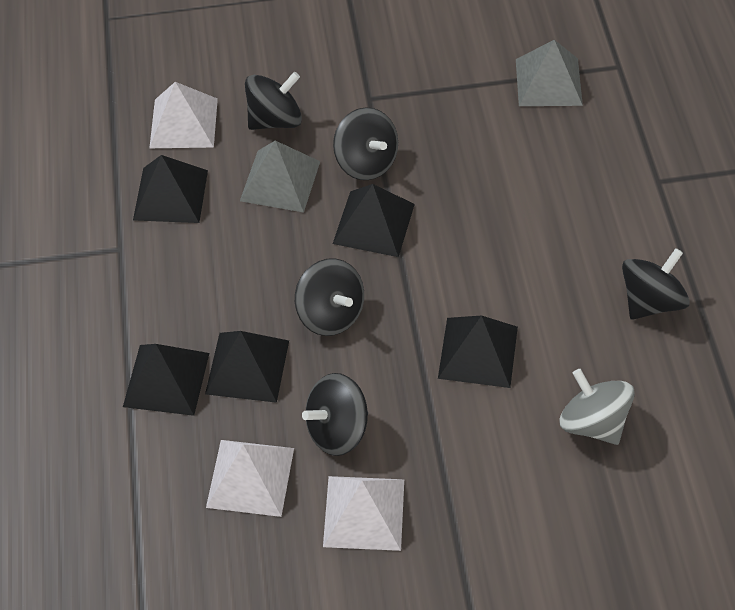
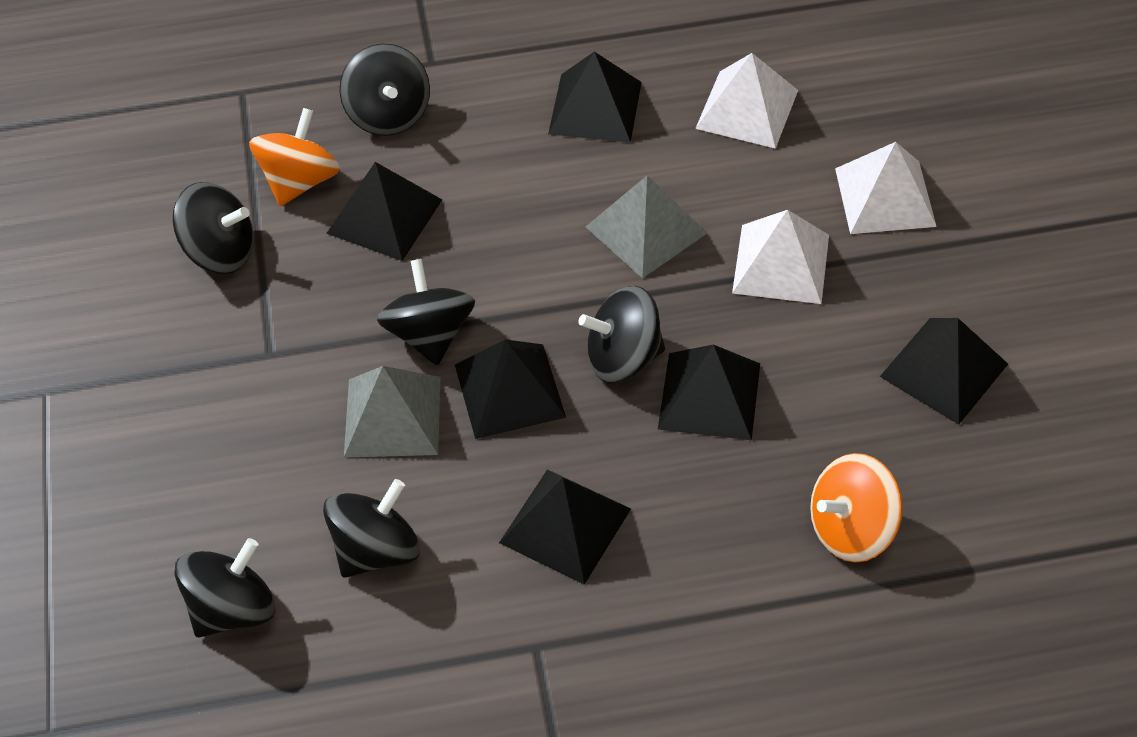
black pyramid: 5 -> 6
black spinning top: 5 -> 6
grey spinning top: 1 -> 0
orange spinning top: 0 -> 2

